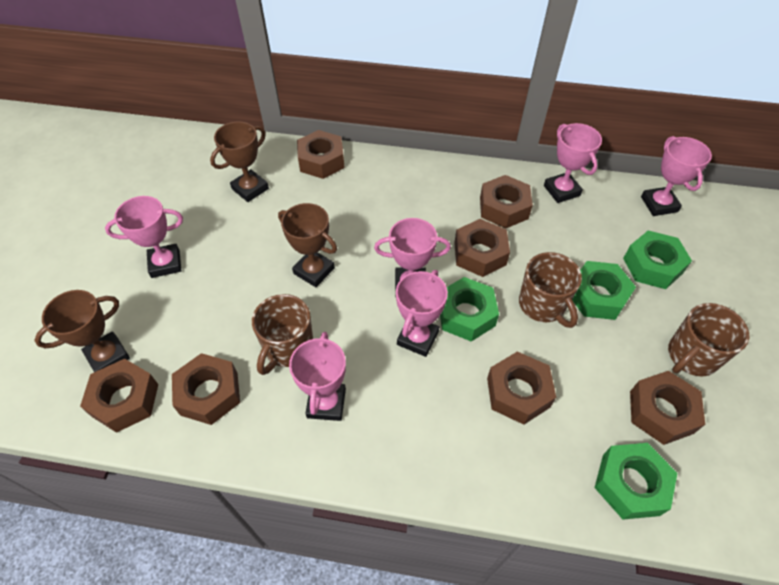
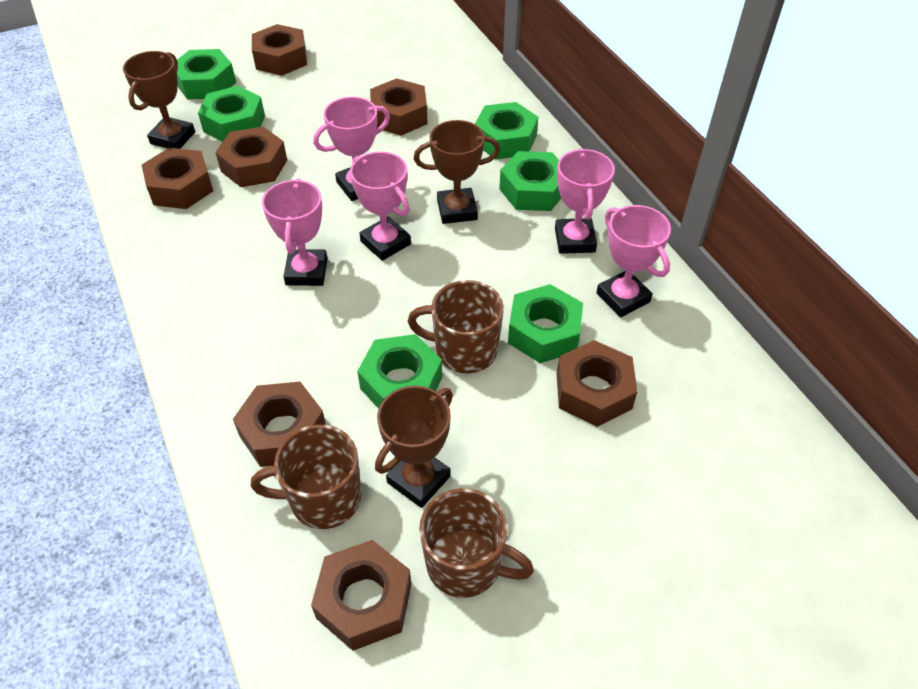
green nut: 4 -> 6
pink trophy: 6 -> 5

